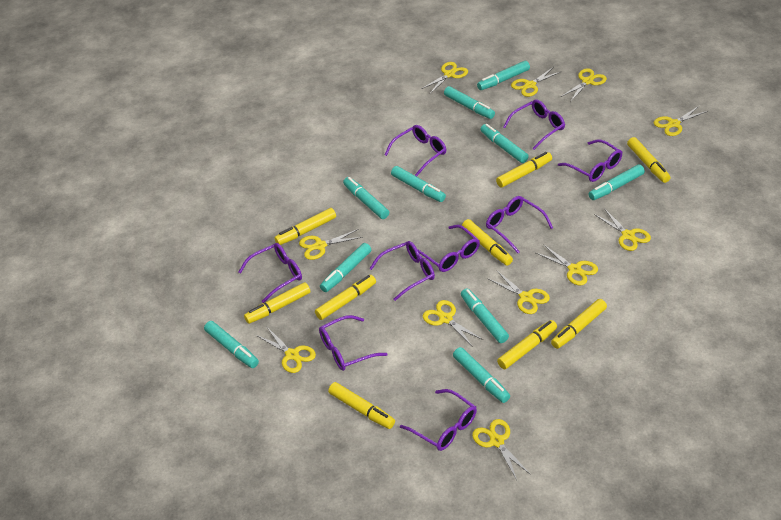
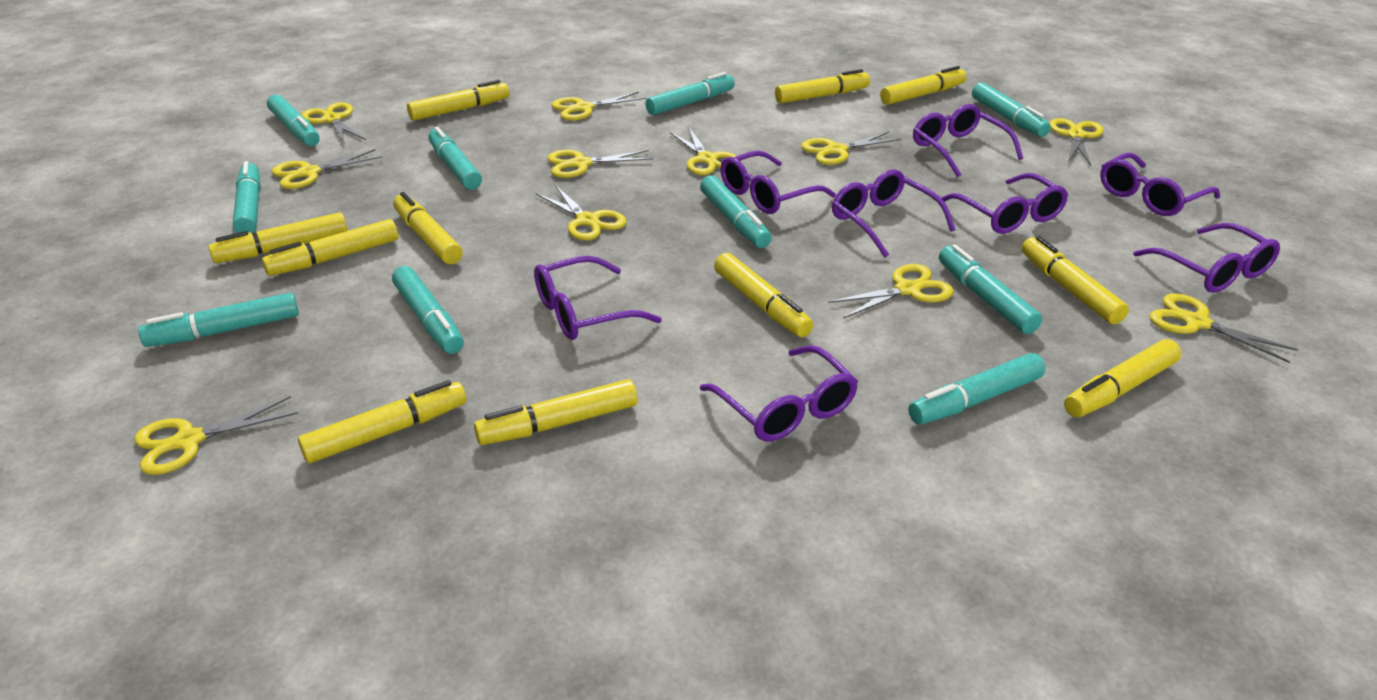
purple glasses: 9 -> 8
yellow marker: 9 -> 11

